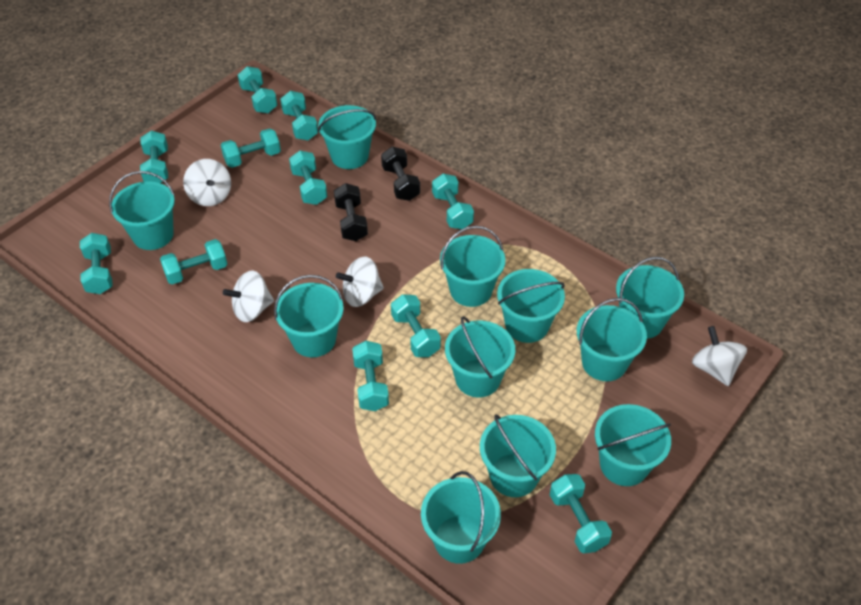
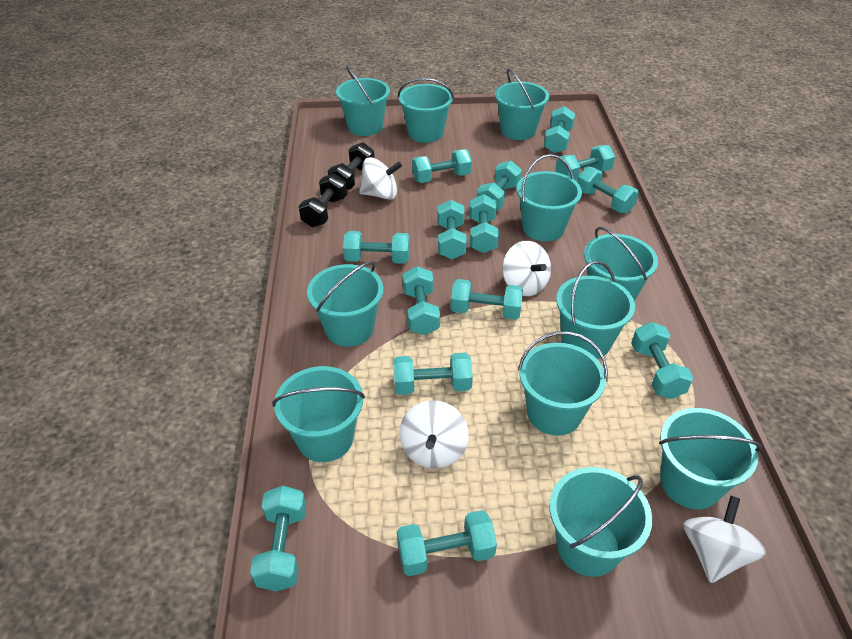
turquoise dumbbell: 11 -> 14

